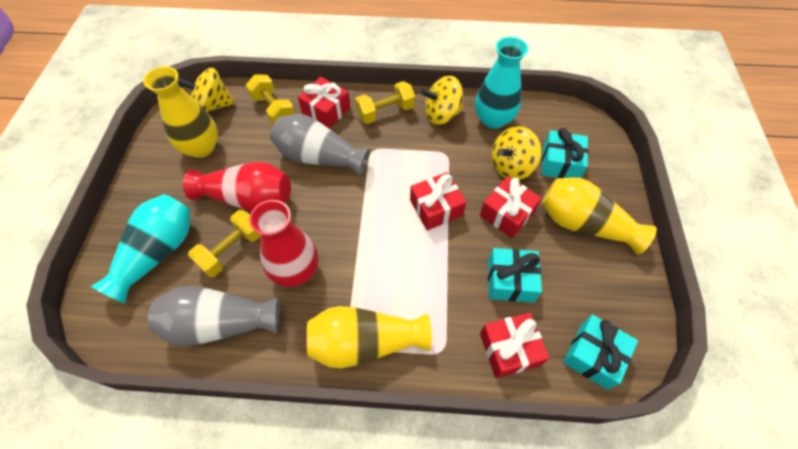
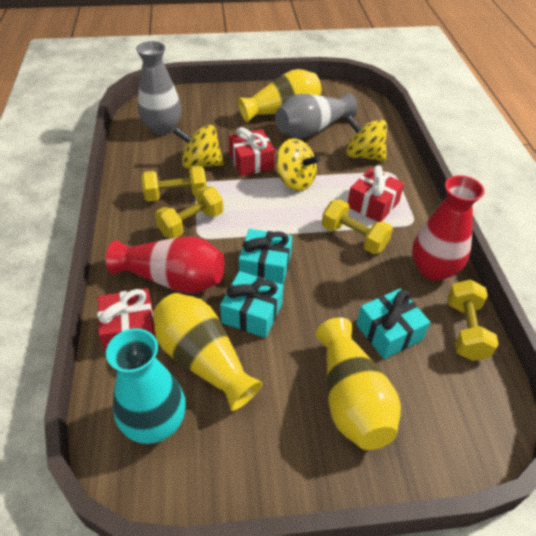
red gift: 4 -> 3
turquoise vase: 2 -> 1
yellow dumbbell: 3 -> 4

